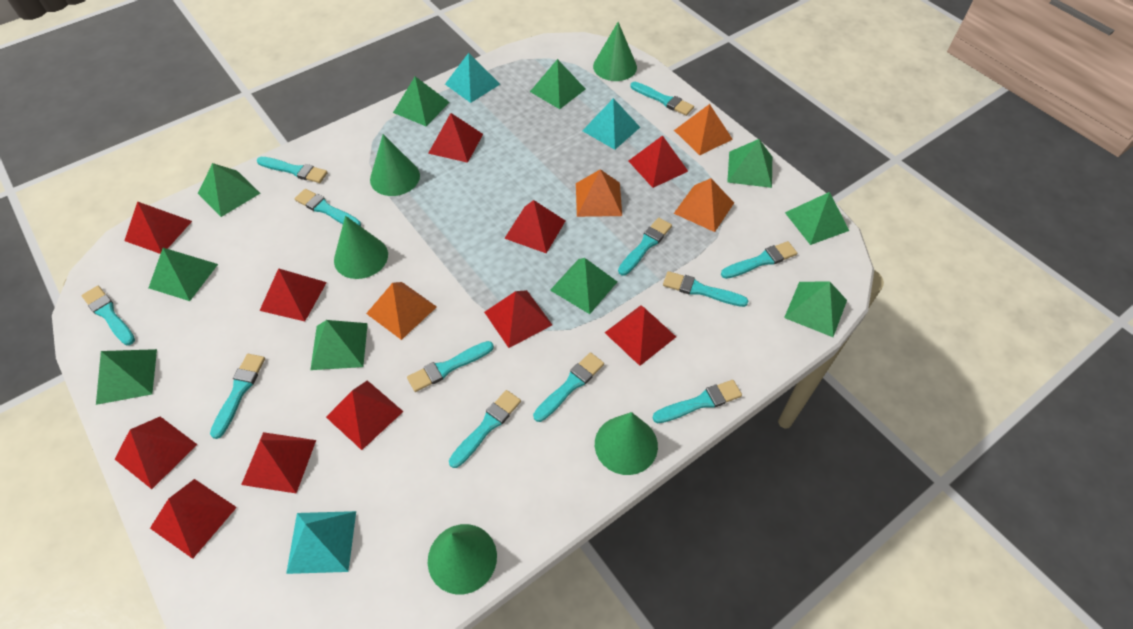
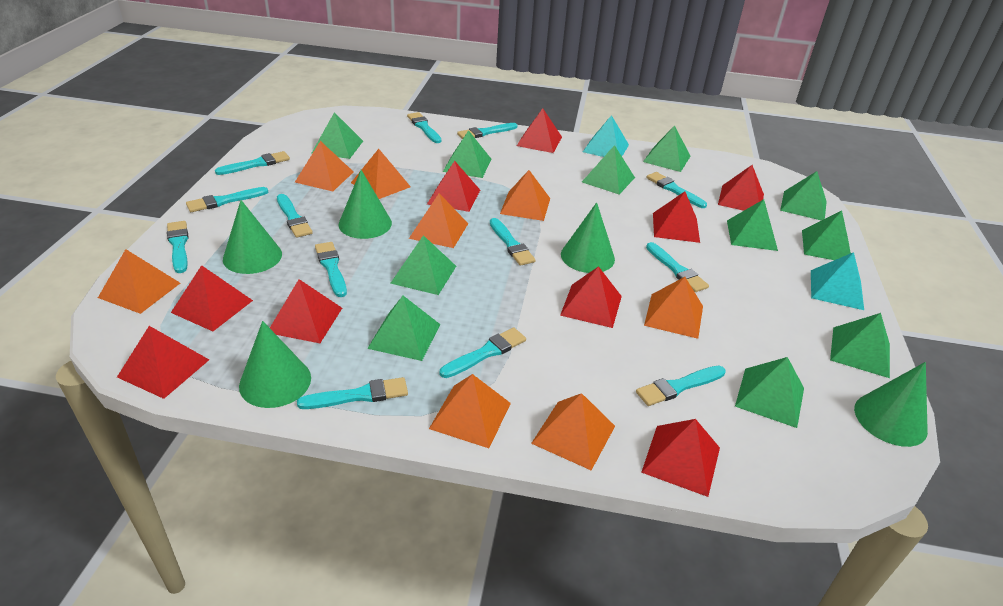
green pyramid: 10 -> 11
orange pyramid: 4 -> 8
red pyramid: 11 -> 9
turquoise brush: 12 -> 13
turquoise pyramid: 3 -> 2

